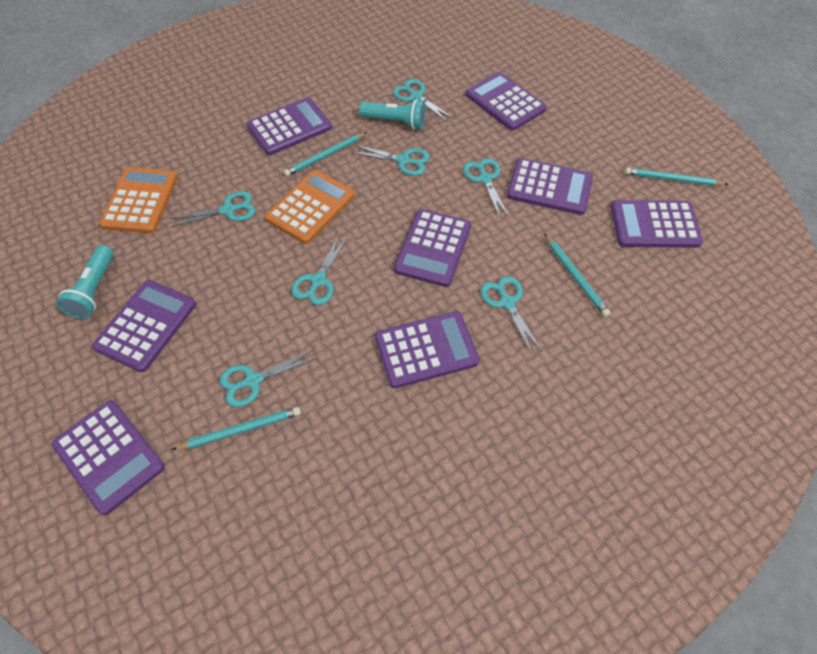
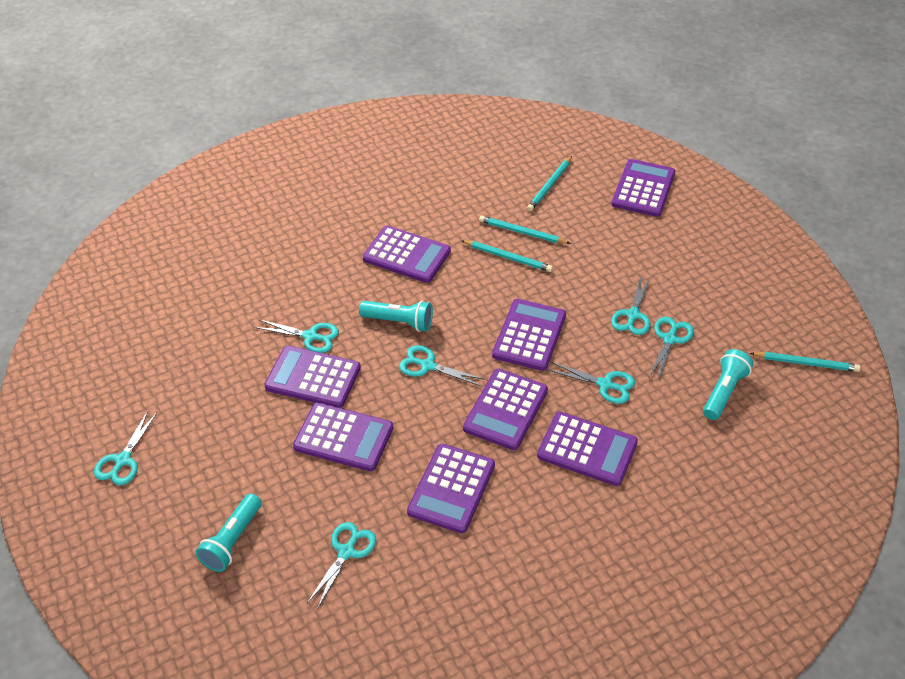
orange calculator: 2 -> 0
turquoise flashlight: 2 -> 3

